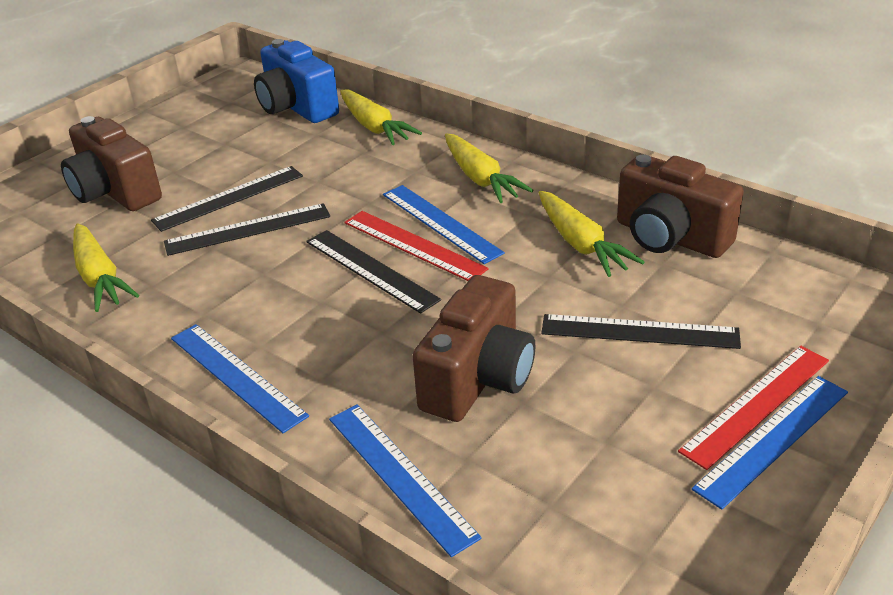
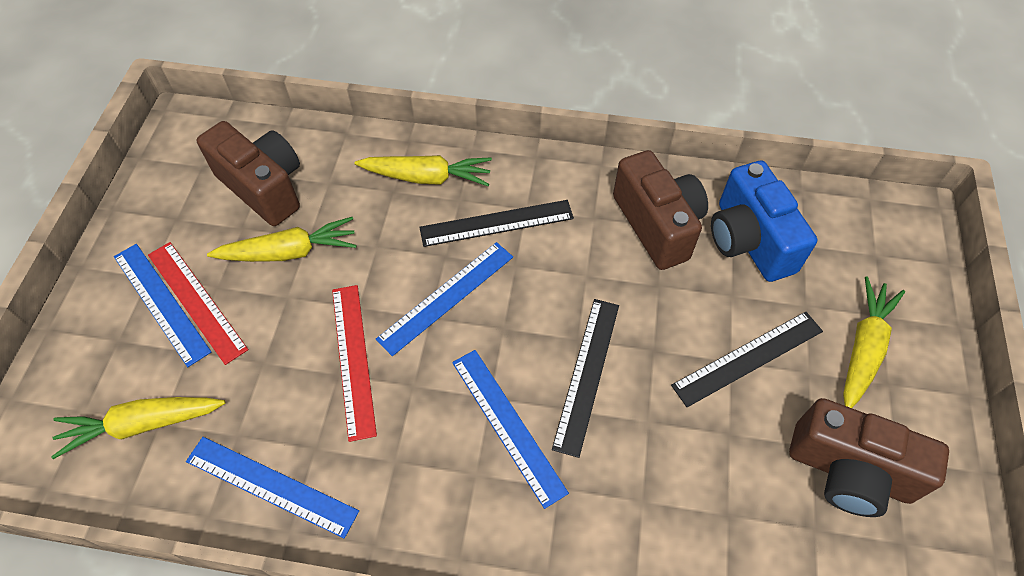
black ruler: 4 -> 3

